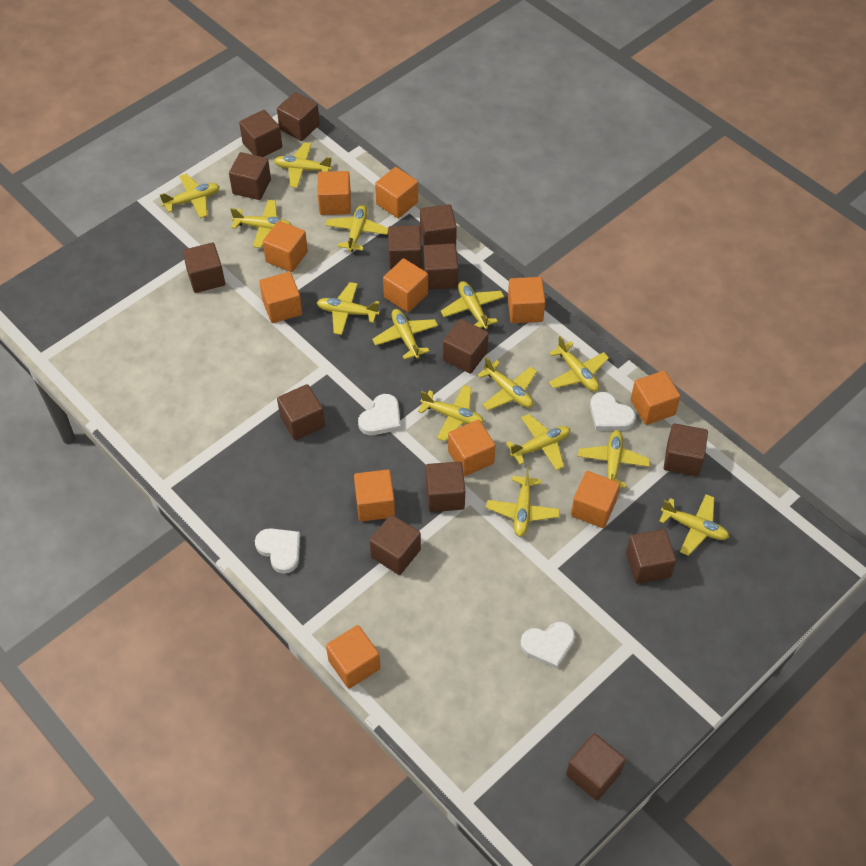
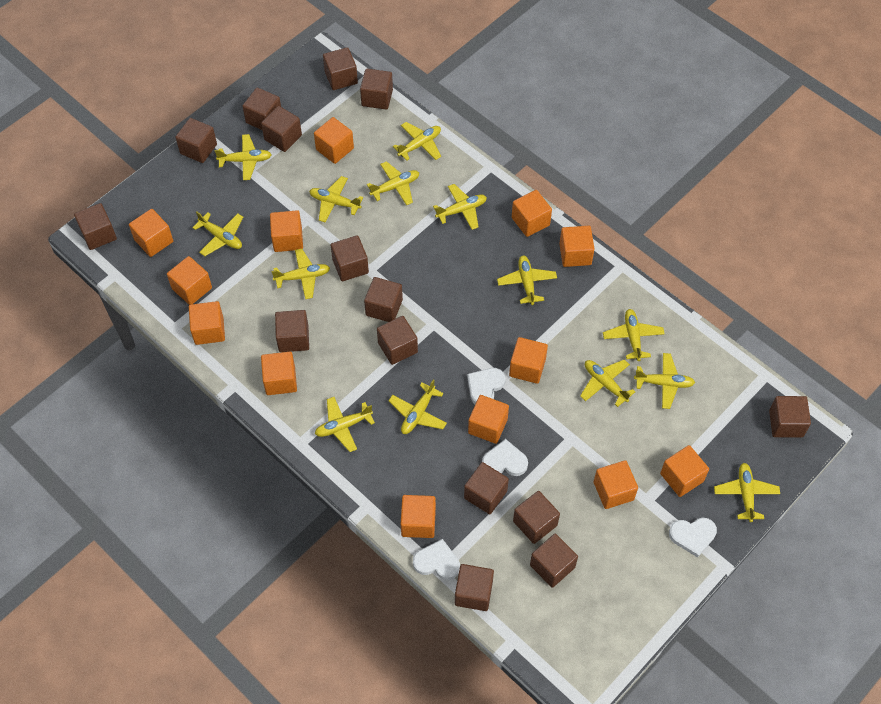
brown cube: 14 -> 15
orange cube: 11 -> 13

